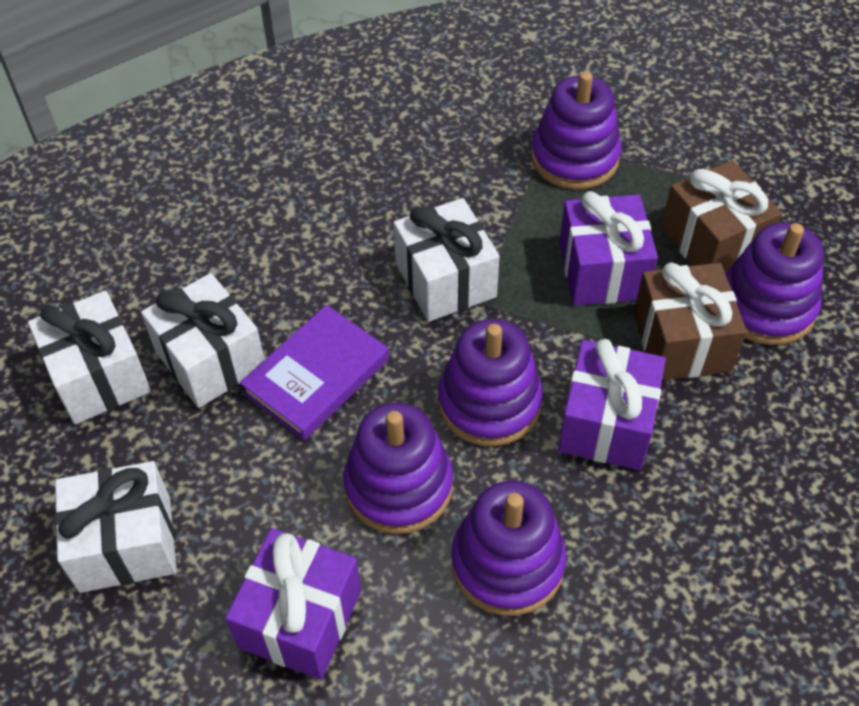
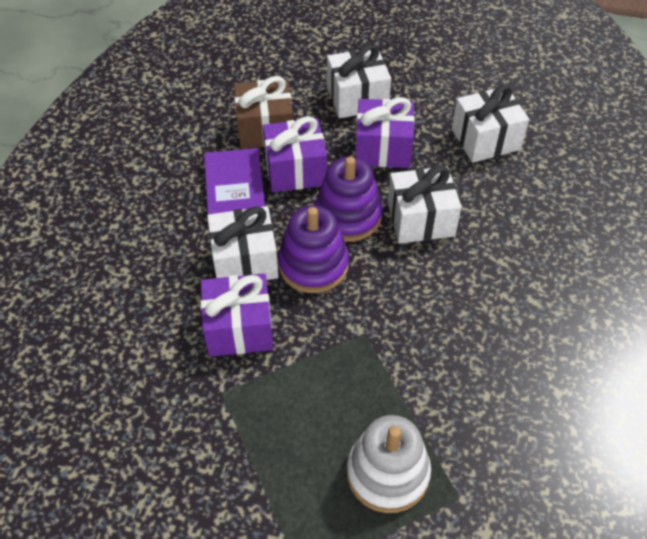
brown gift: 2 -> 1
purple stacking toy: 5 -> 2
white stacking toy: 0 -> 1

